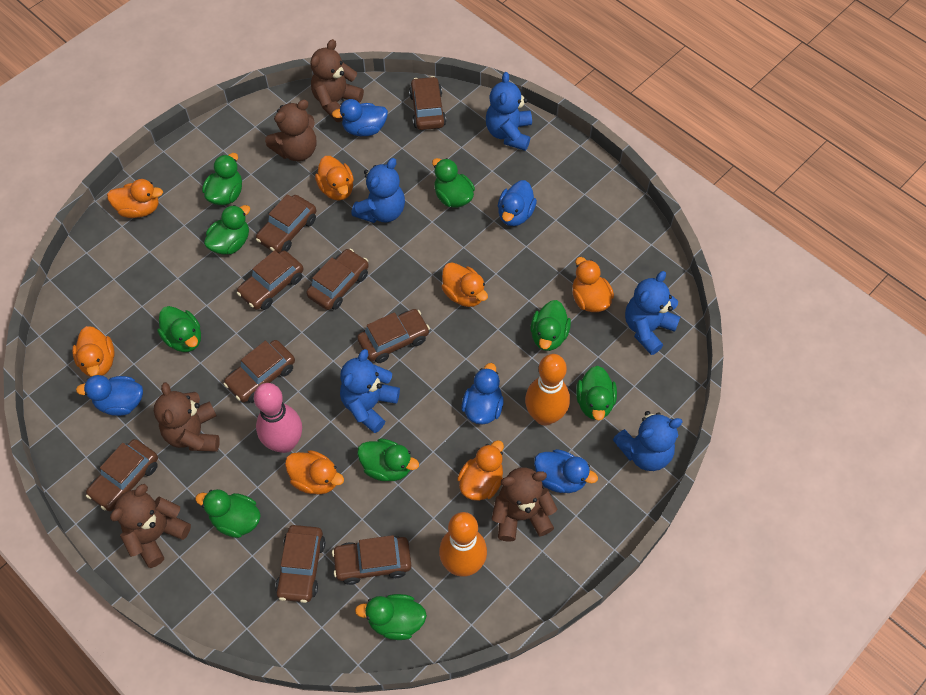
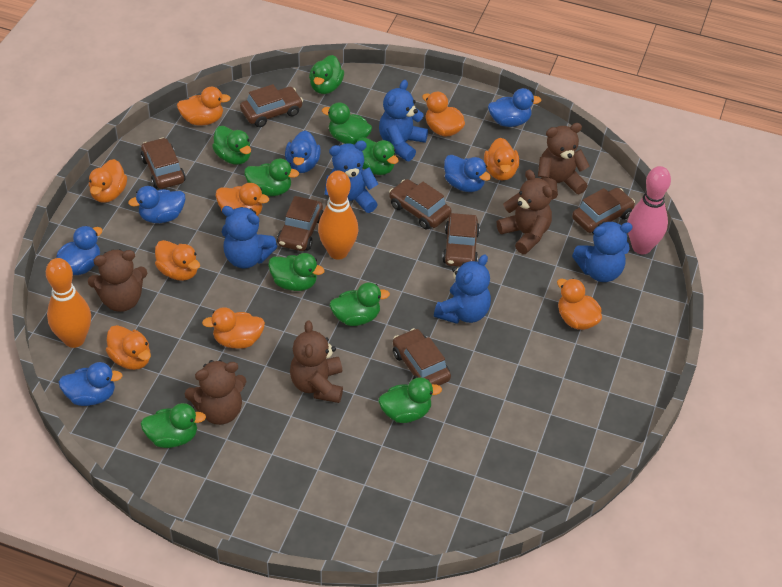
blue duck: 5 -> 6
brown car: 9 -> 7
orange duck: 7 -> 9

